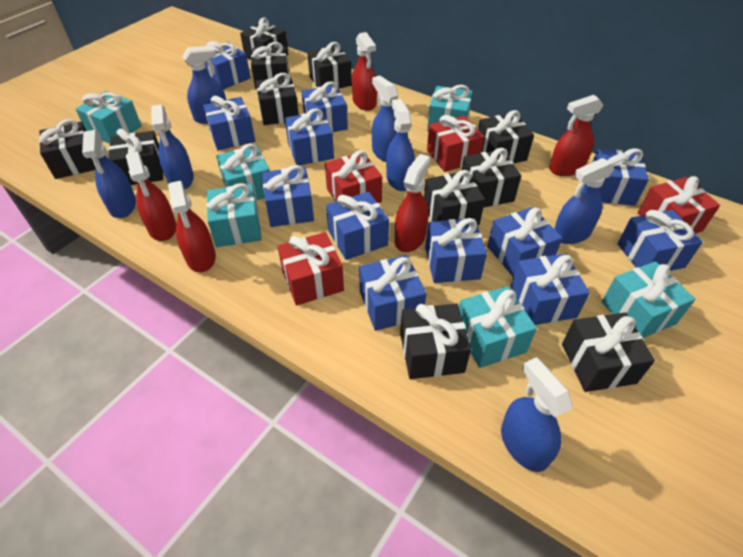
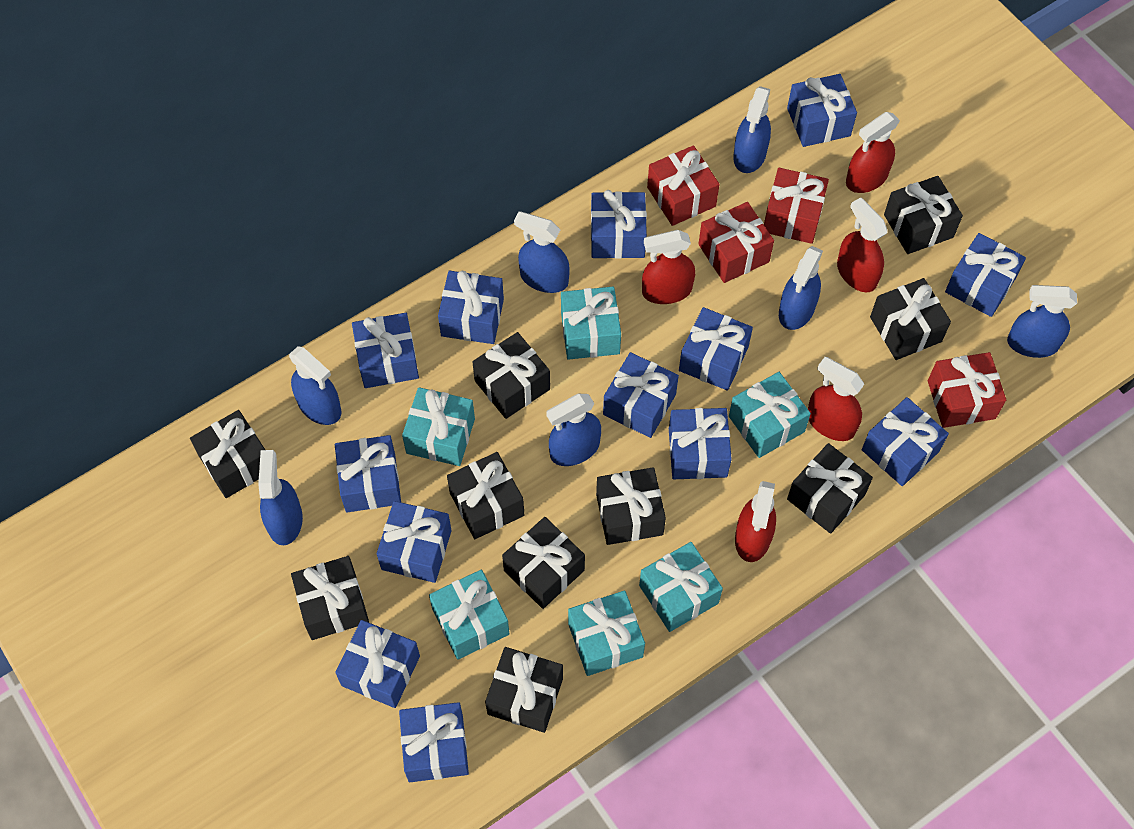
black gift: 11 -> 10
blue gift: 12 -> 13

